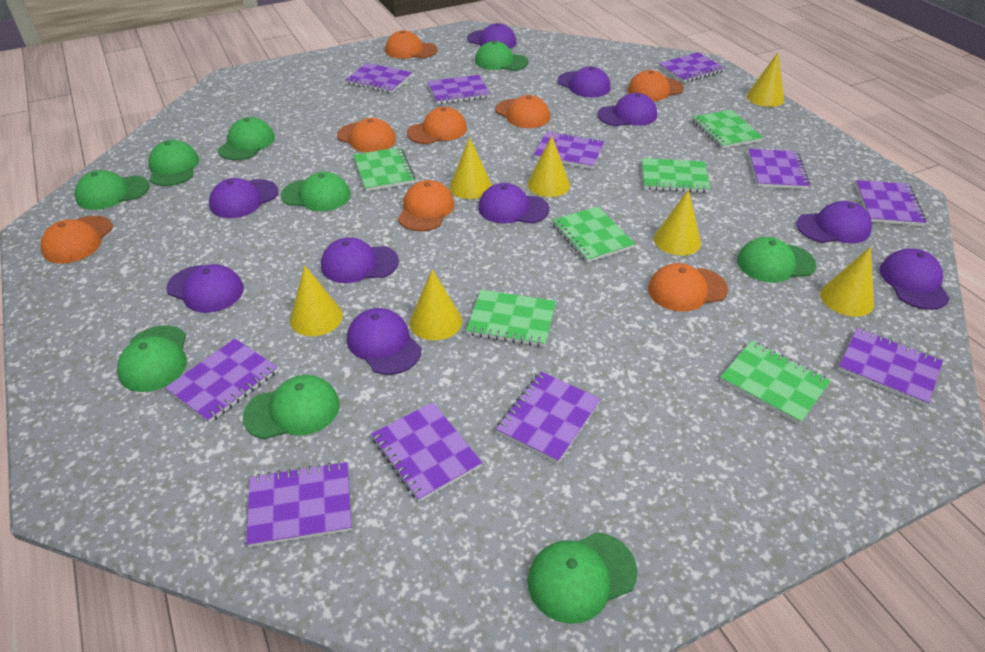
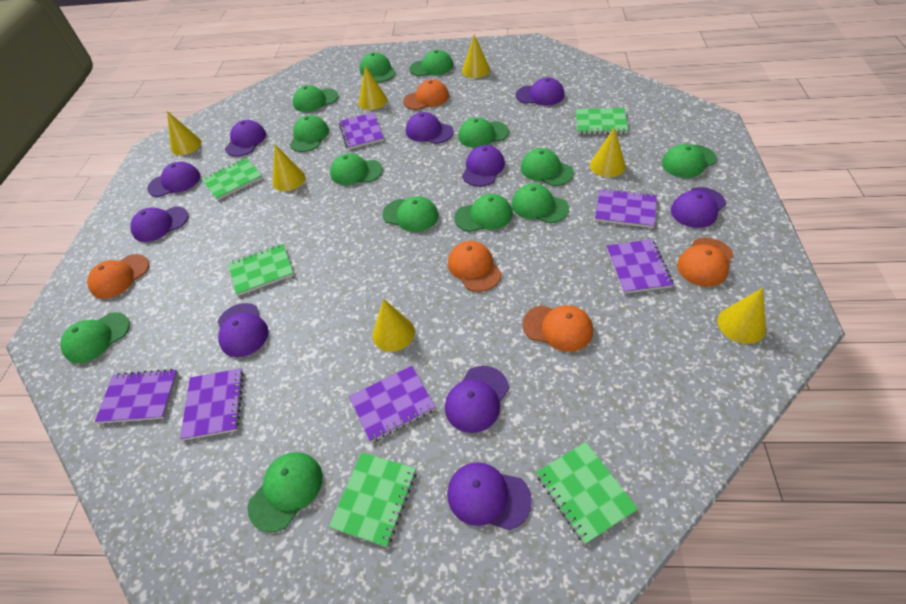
green cap: 9 -> 13
green notebook: 6 -> 5
orange cap: 8 -> 5
purple notebook: 11 -> 6

